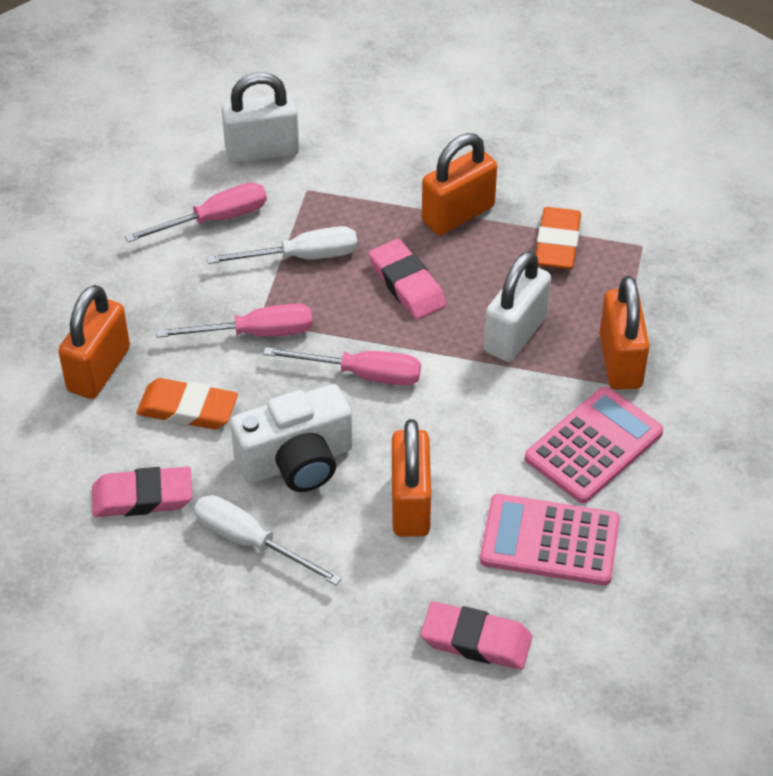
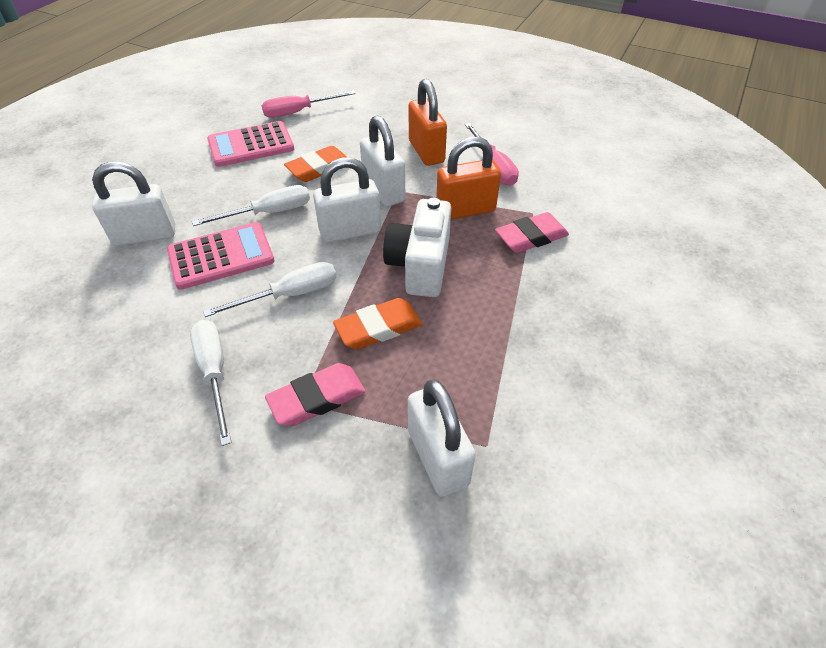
orange padlock: 4 -> 2
pink eraser: 3 -> 2
pink screwdriver: 3 -> 2
white padlock: 2 -> 4
white screwdriver: 2 -> 3

